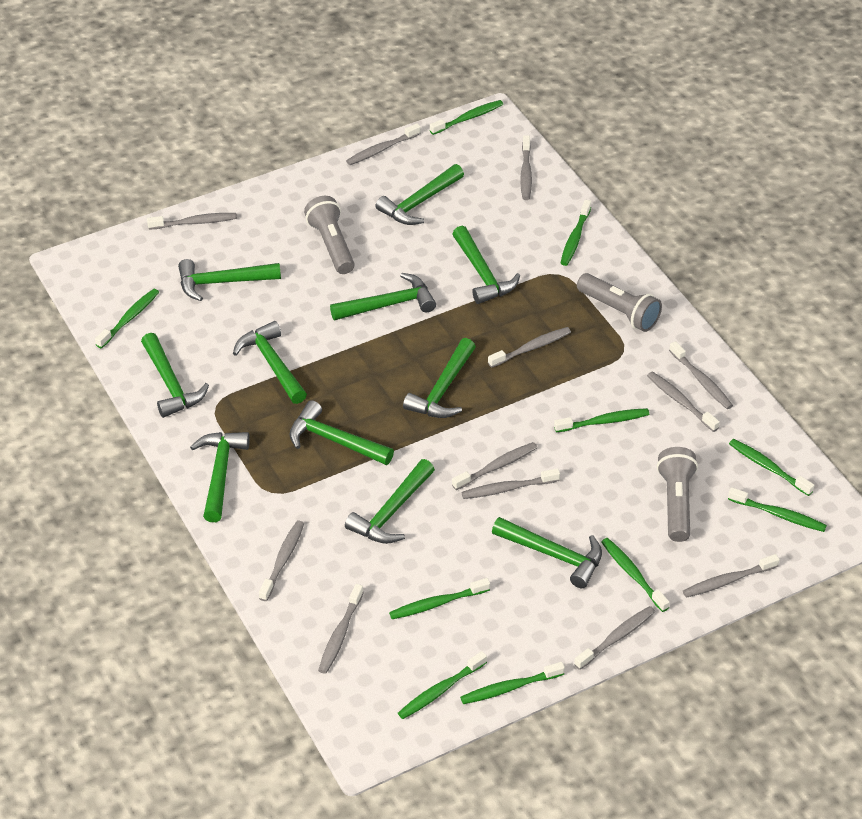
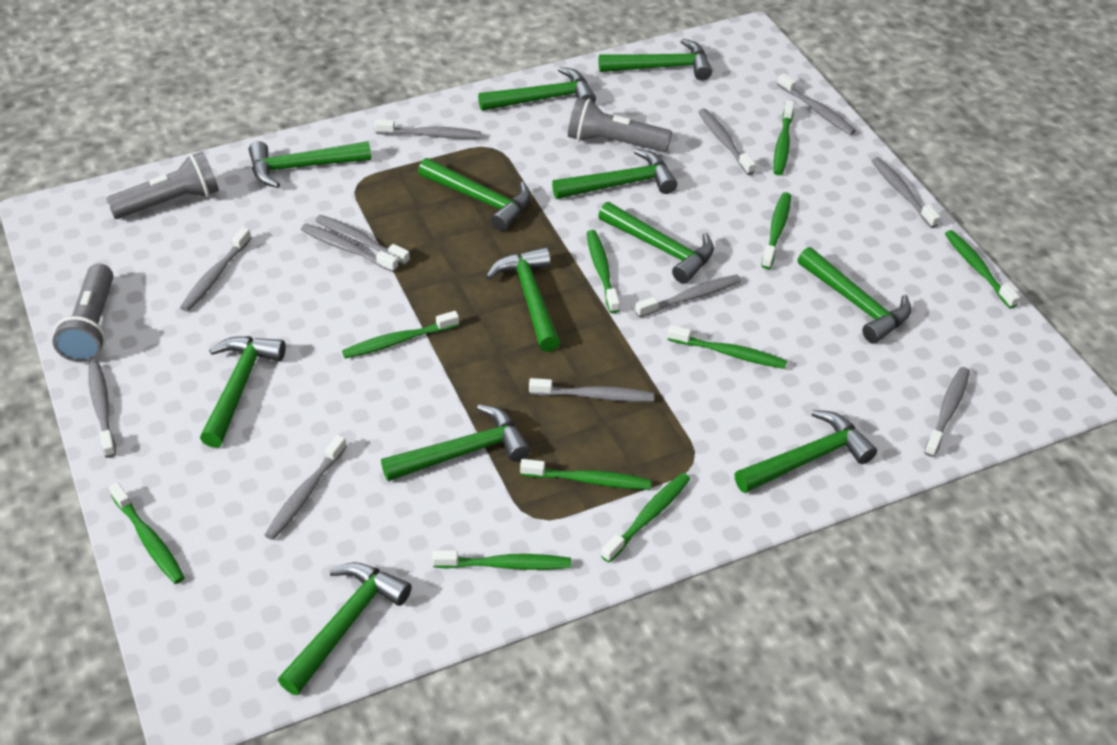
green hammer: 11 -> 12

